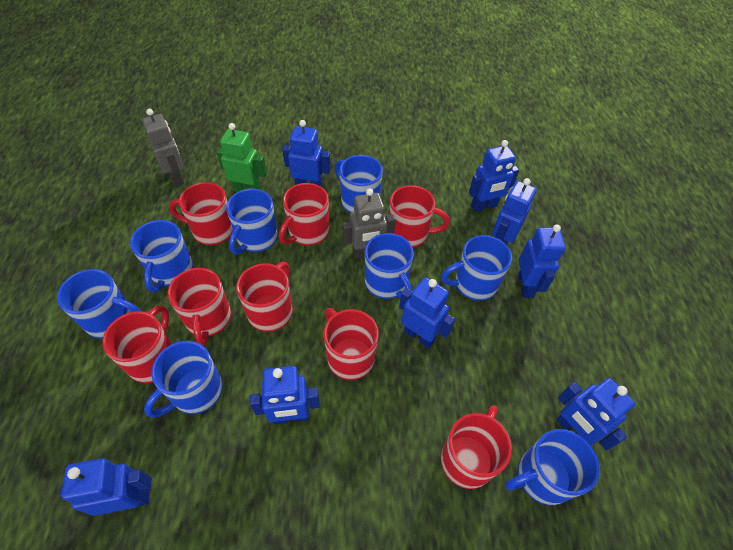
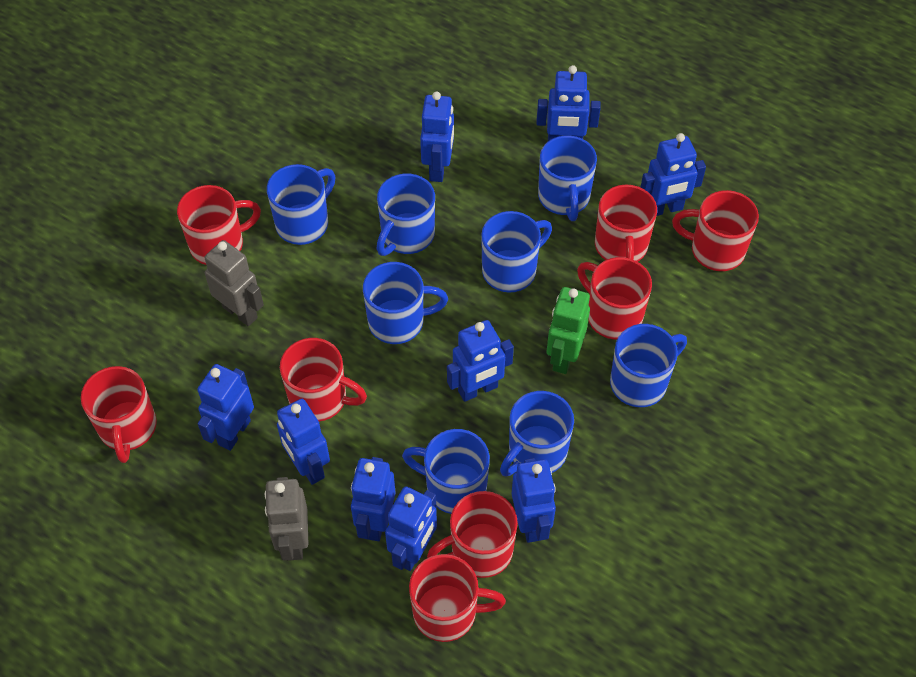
blue robot: 8 -> 9

